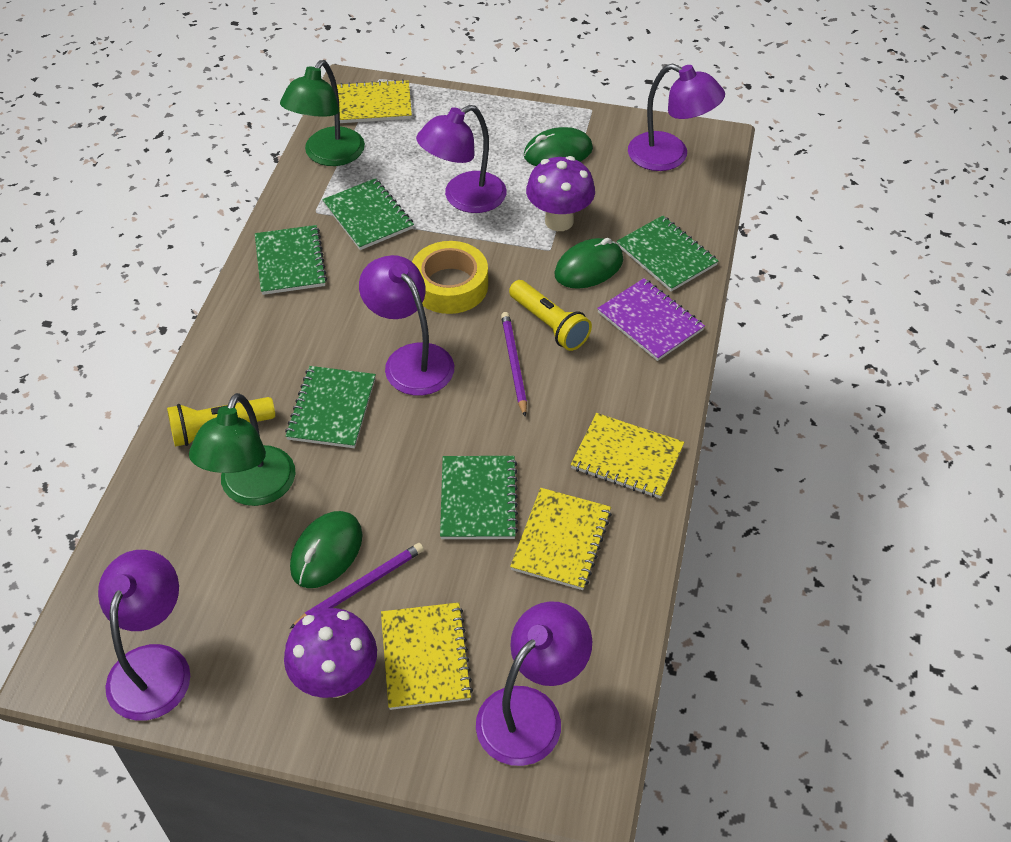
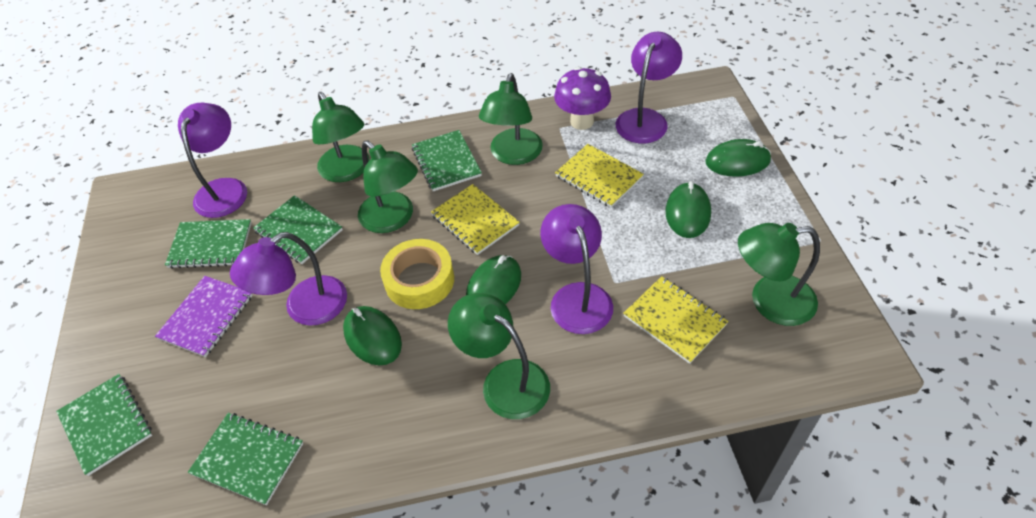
green lamp: 2 -> 5
green mouse: 3 -> 4
purple lamp: 5 -> 4
purple mushroom: 2 -> 1
purple pencil: 2 -> 0
yellow flashlight: 2 -> 0
yellow notebook: 4 -> 3

